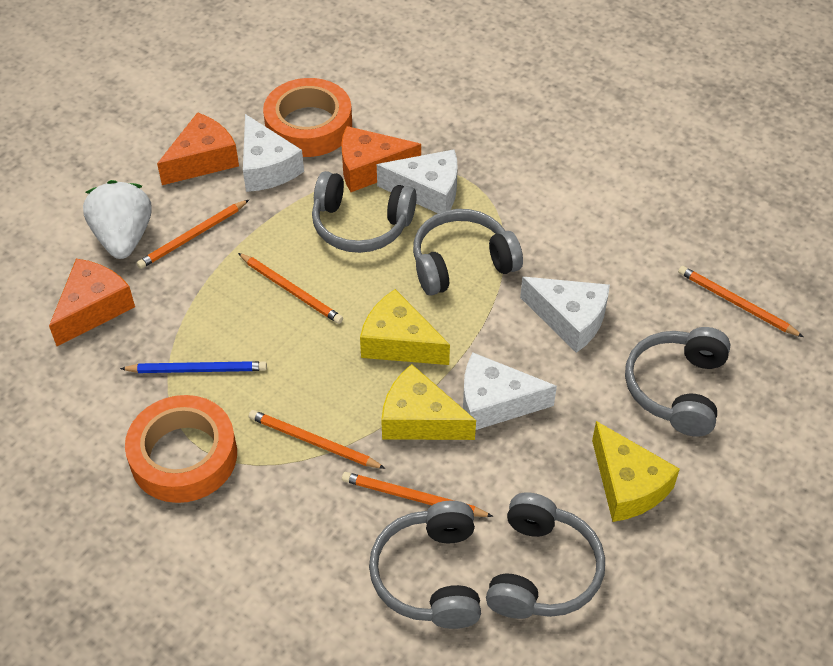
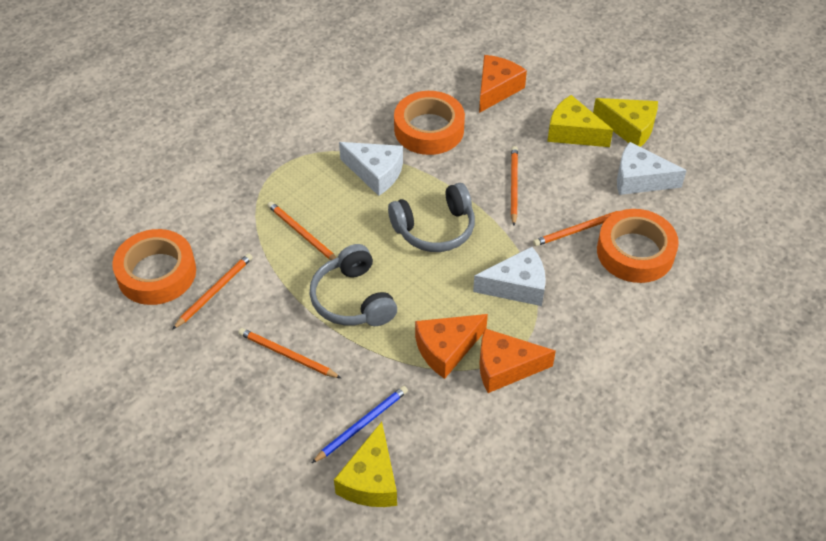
grey headphones: 5 -> 2
orange tape: 2 -> 3
white cheese: 4 -> 3
white strawberry: 1 -> 0

